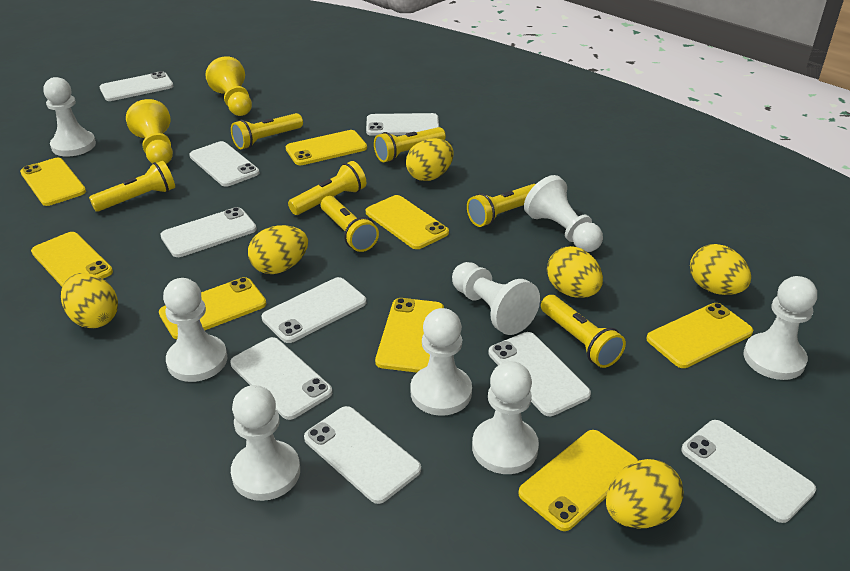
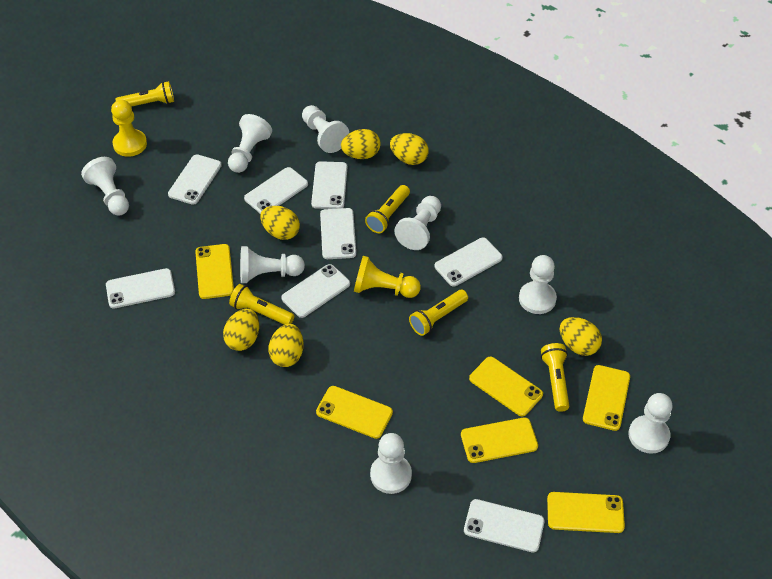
white phone: 9 -> 8
yellow flashlight: 7 -> 5
yellow phone: 8 -> 6

